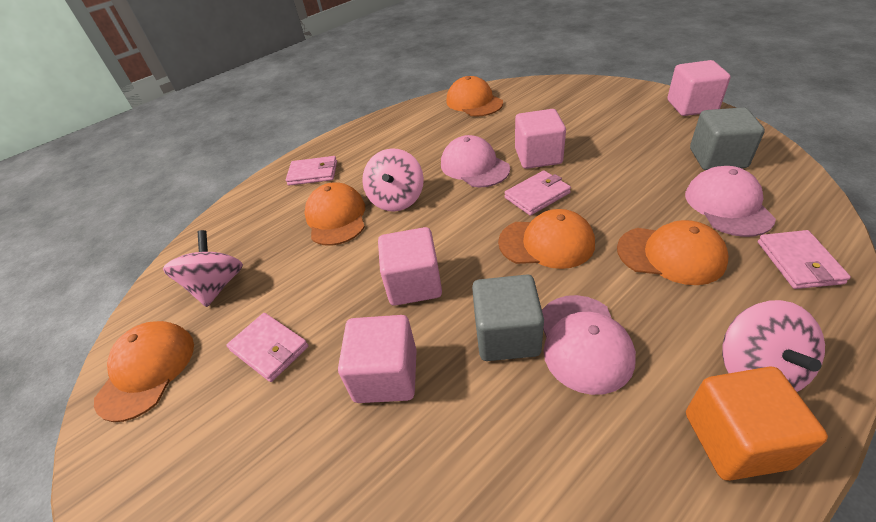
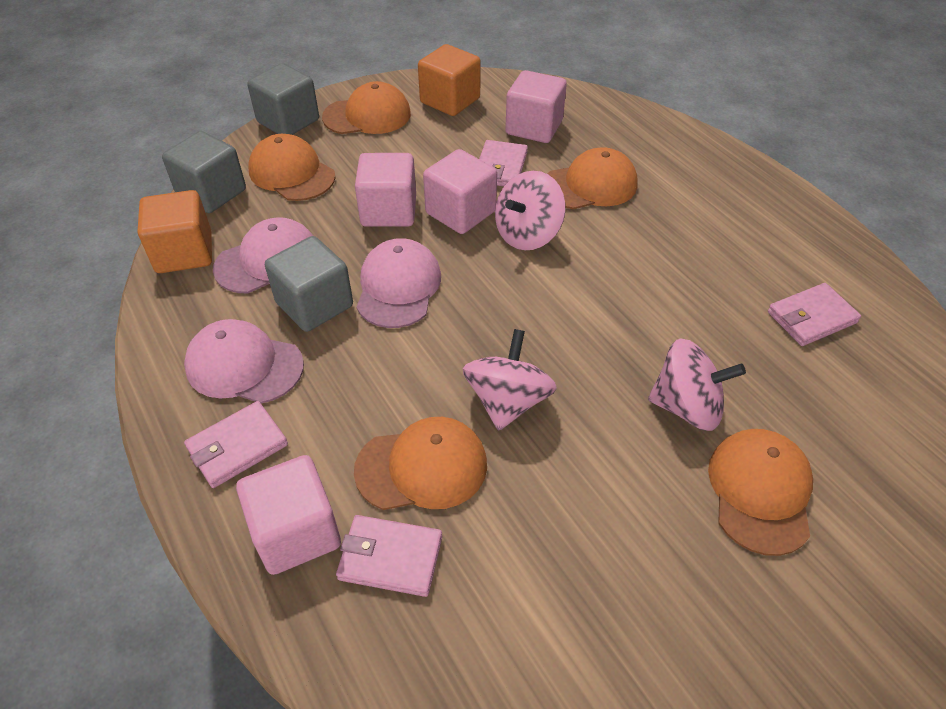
grey cube: 2 -> 3
orange cube: 1 -> 2

